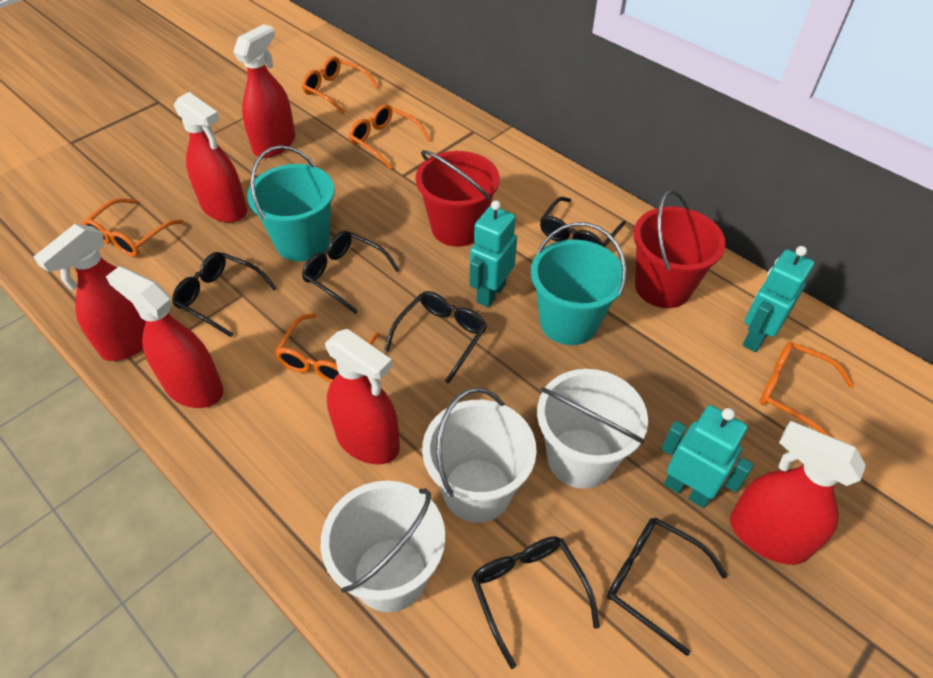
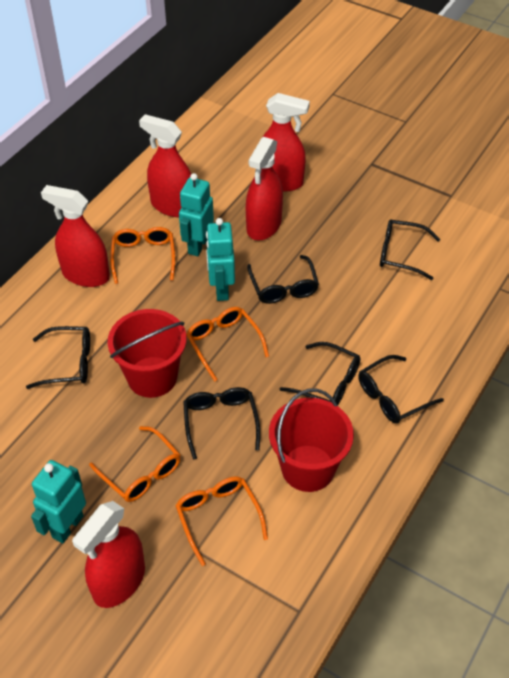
orange glasses: 5 -> 4
red spray bottle: 6 -> 5
turquoise bucket: 2 -> 0
white bucket: 3 -> 0

